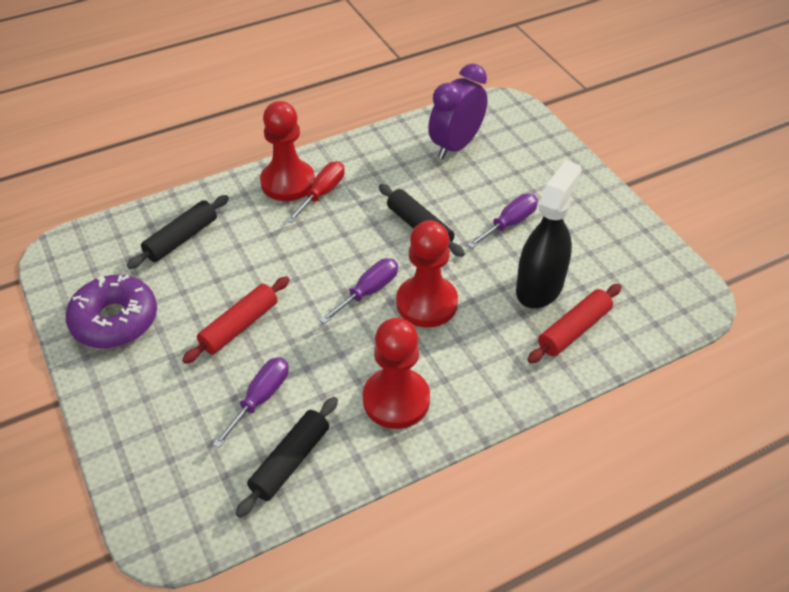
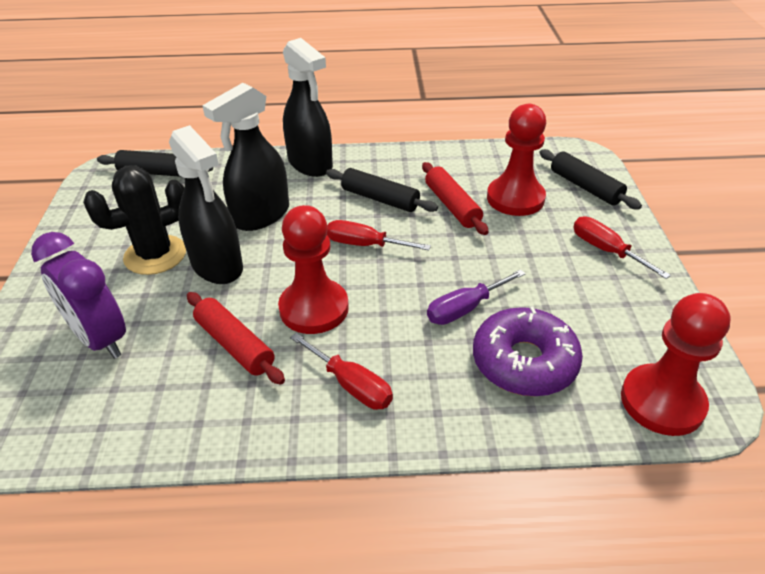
black cactus: 0 -> 1
black spray bottle: 1 -> 3
purple screwdriver: 3 -> 1
red screwdriver: 1 -> 3

